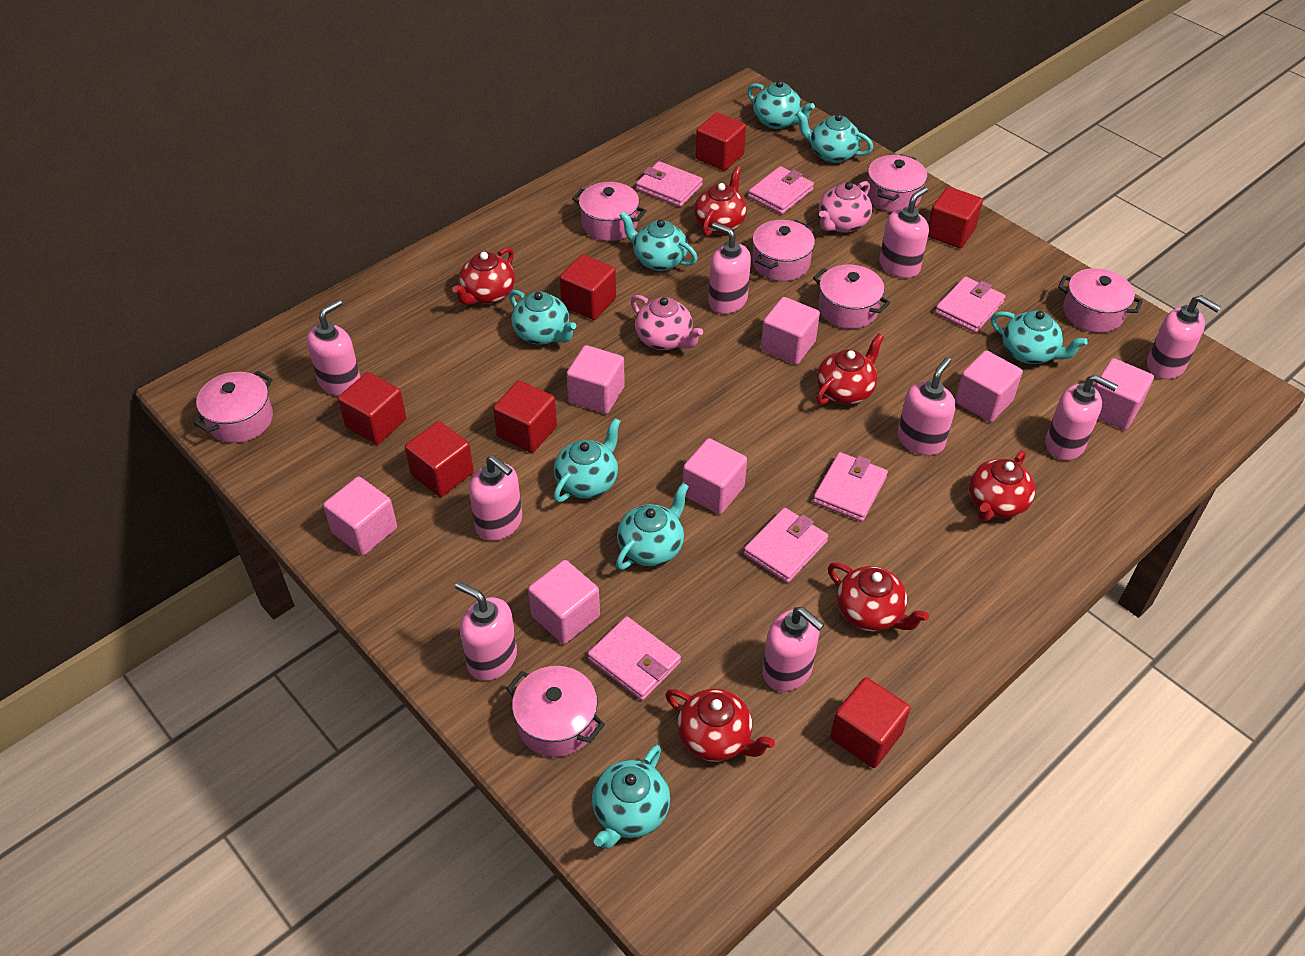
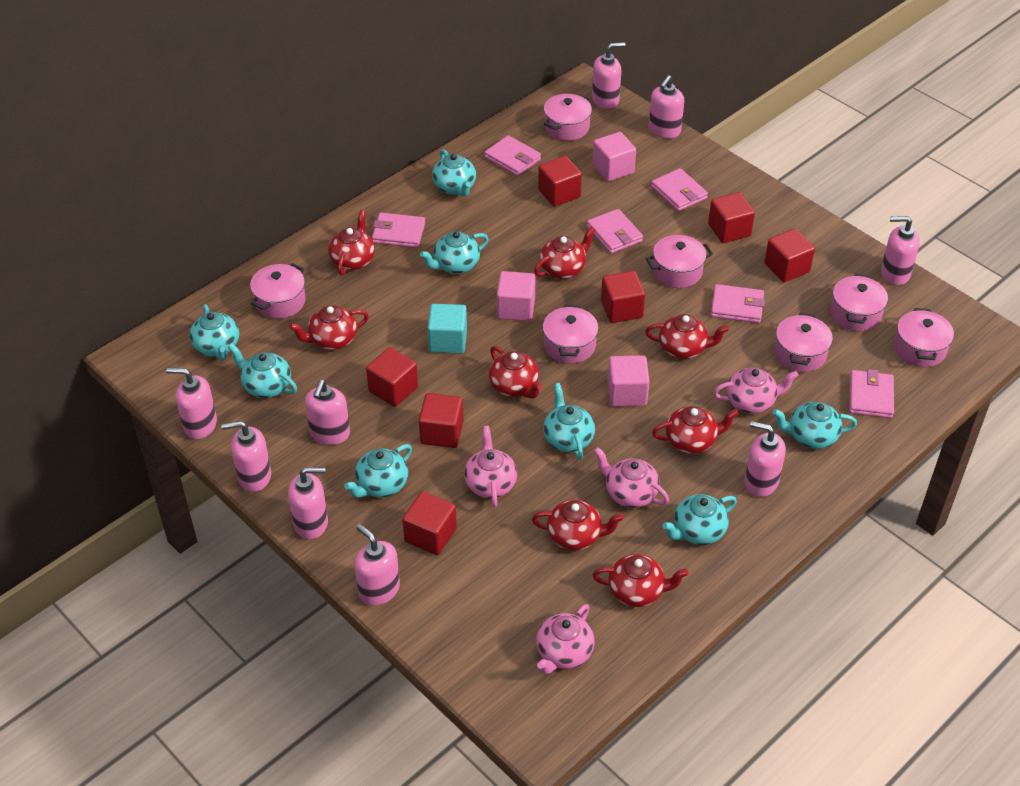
pink cube: 7 -> 3
pink teapot: 2 -> 4
red teapot: 6 -> 8
turquoise cube: 0 -> 1

